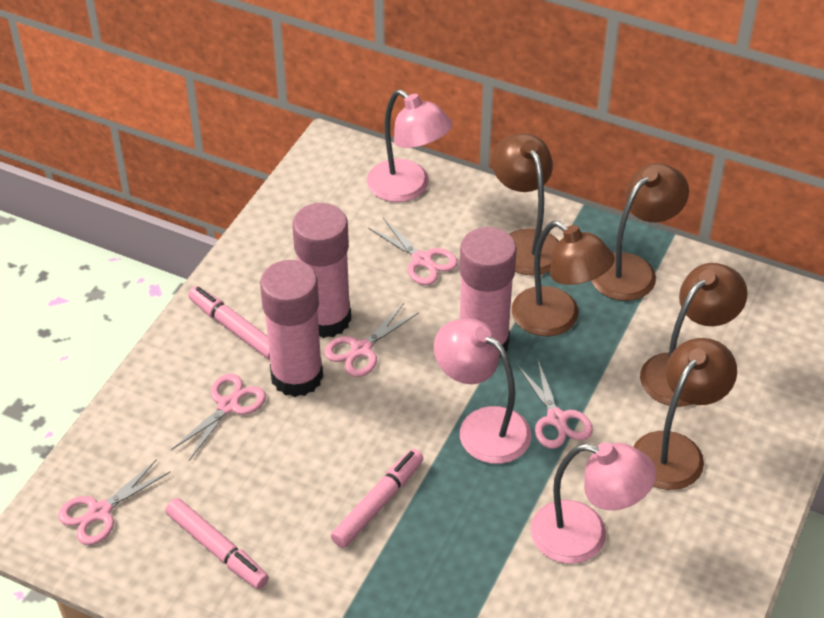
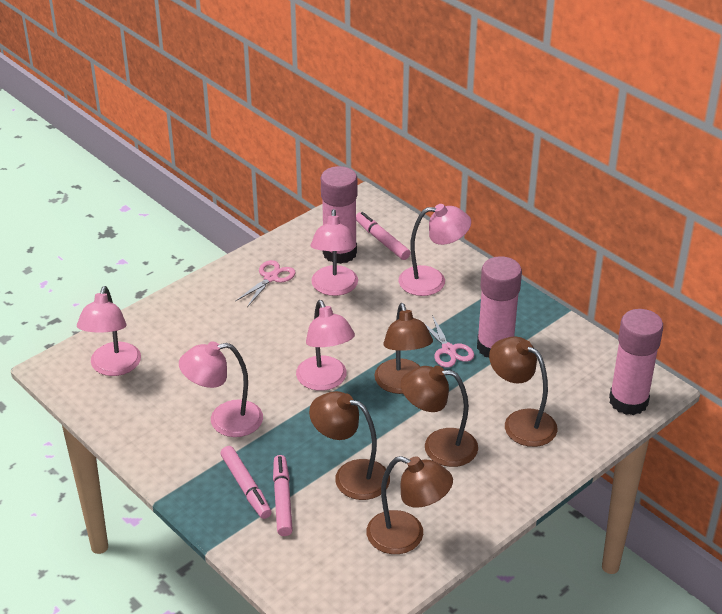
pink lamp: 3 -> 5
pink scissors: 5 -> 2

